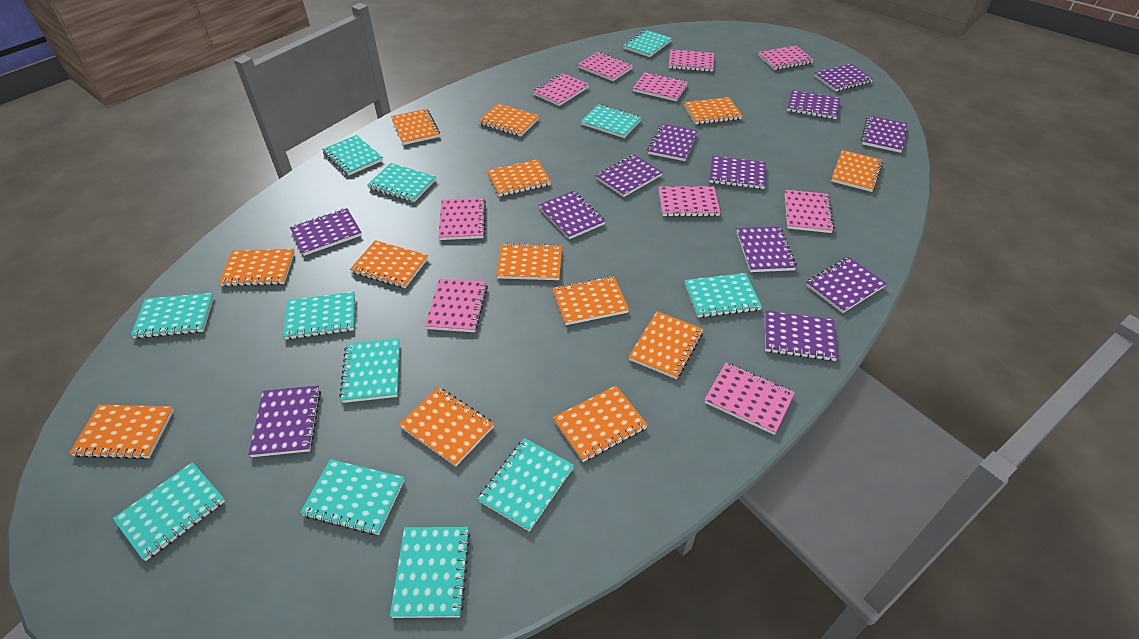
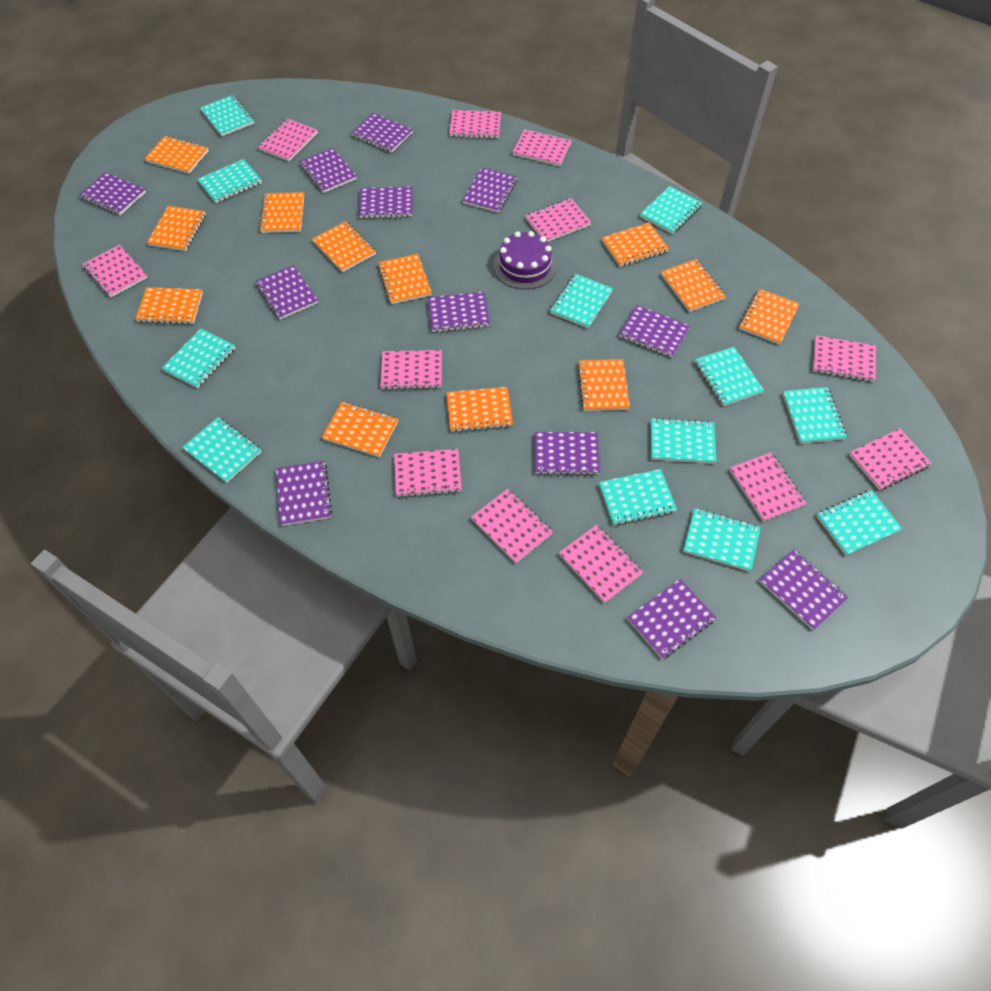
orange notebook: 13 -> 12
pink notebook: 10 -> 12
purple cake: 0 -> 1

